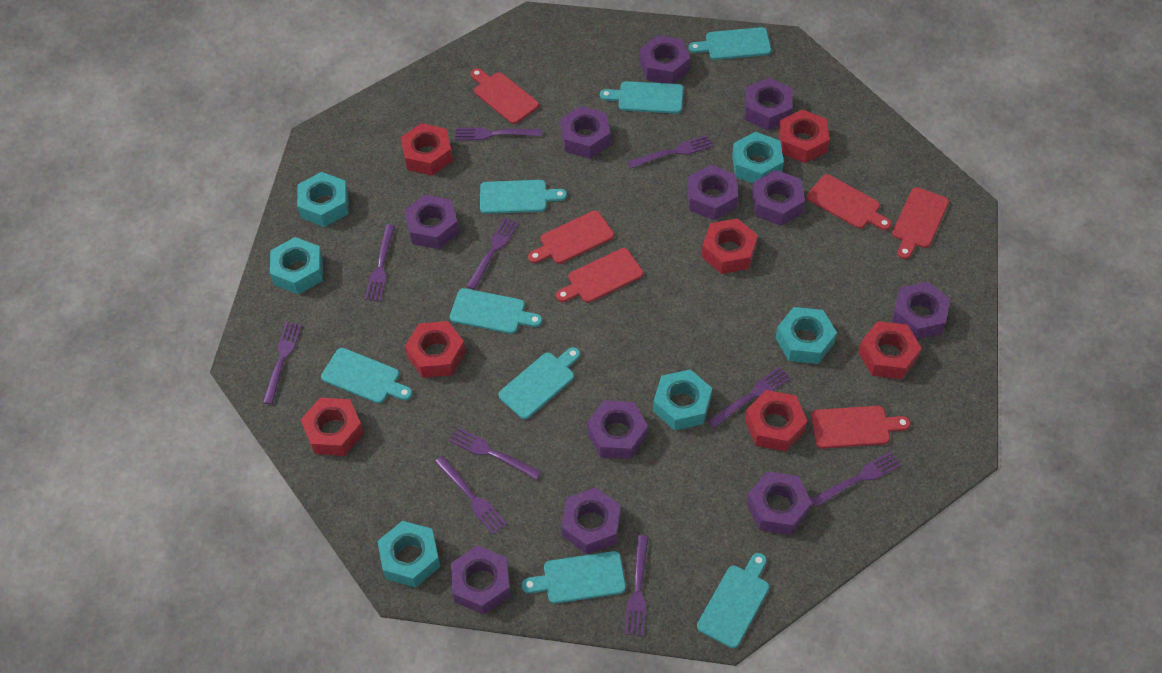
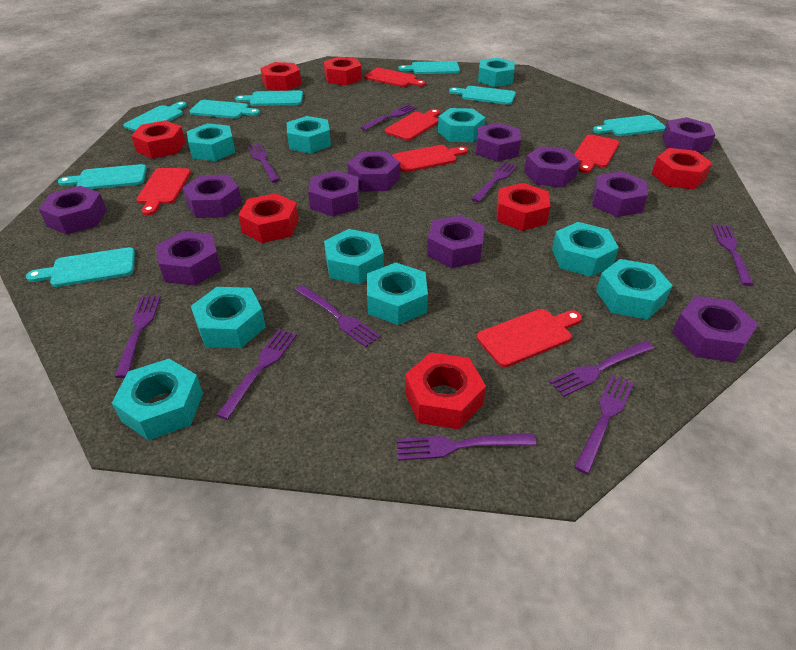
turquoise nut: 6 -> 10

